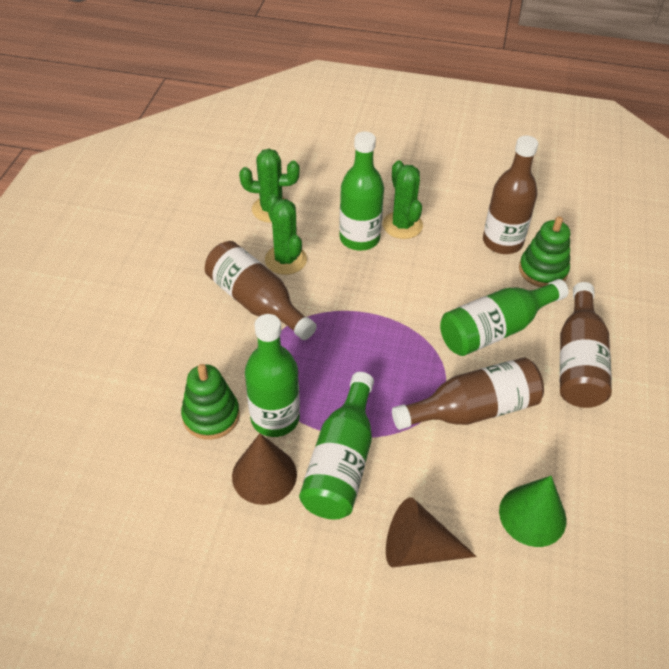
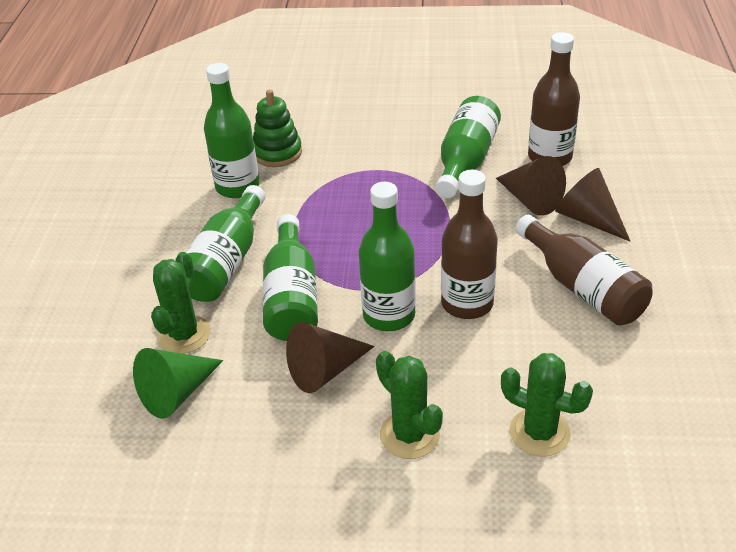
brown bottle: 4 -> 3
brown cone: 2 -> 3
green bottle: 4 -> 5
green stacking toy: 2 -> 1

